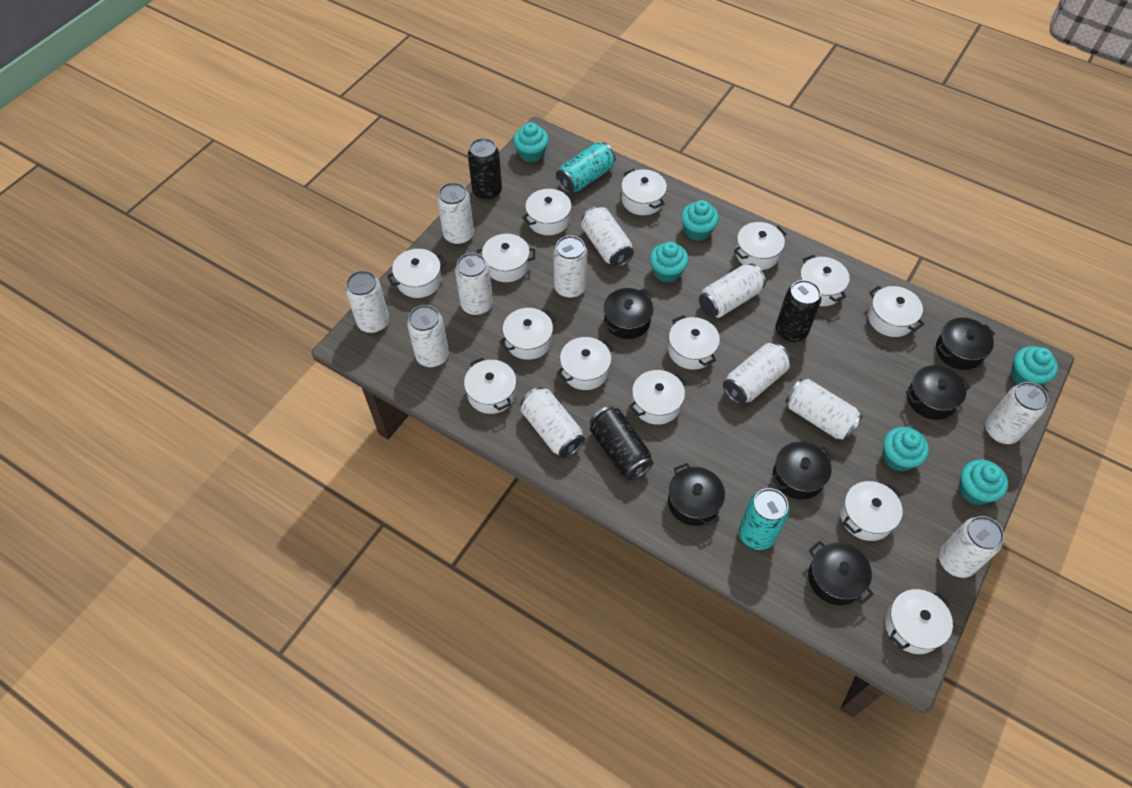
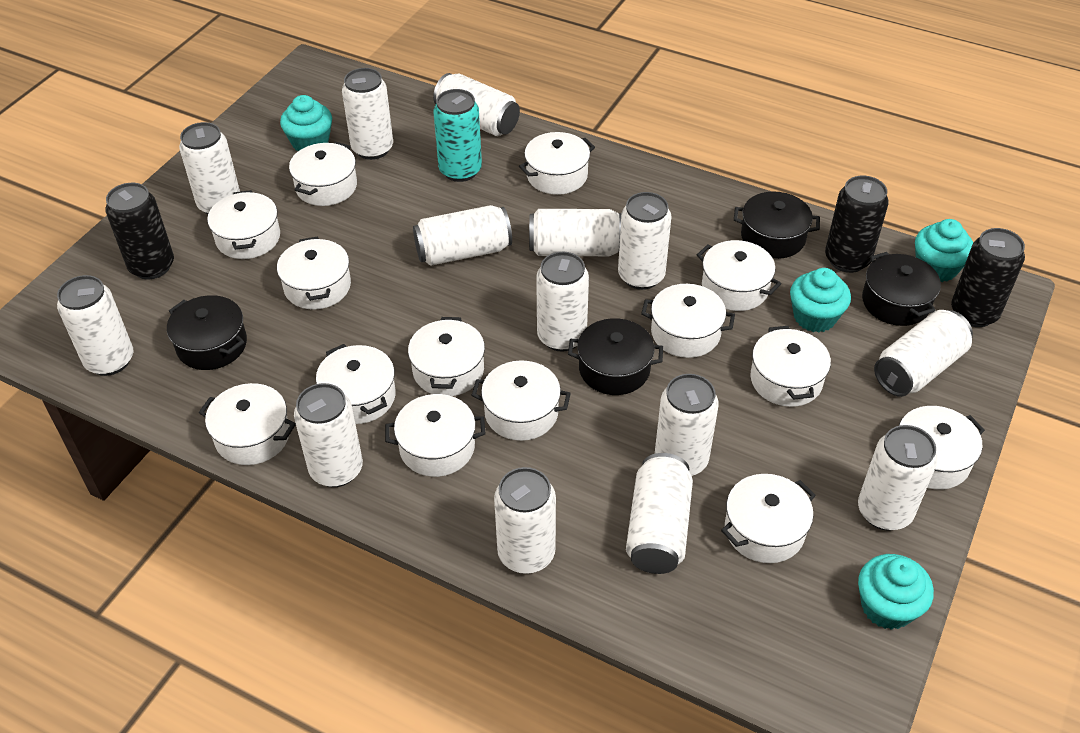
black pot: 6 -> 4
turquoise can: 2 -> 1
turquoise cupcake: 6 -> 4
white can: 12 -> 14

